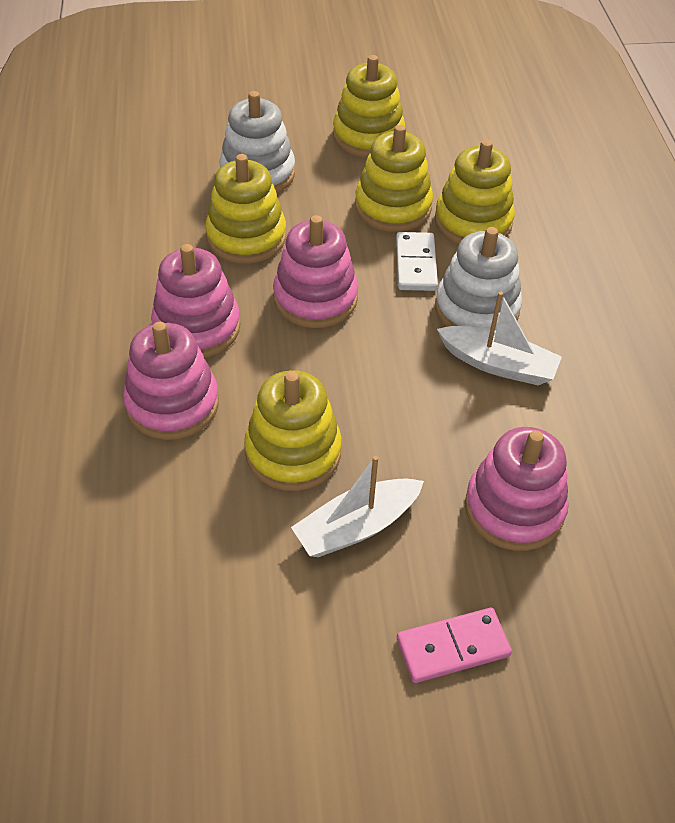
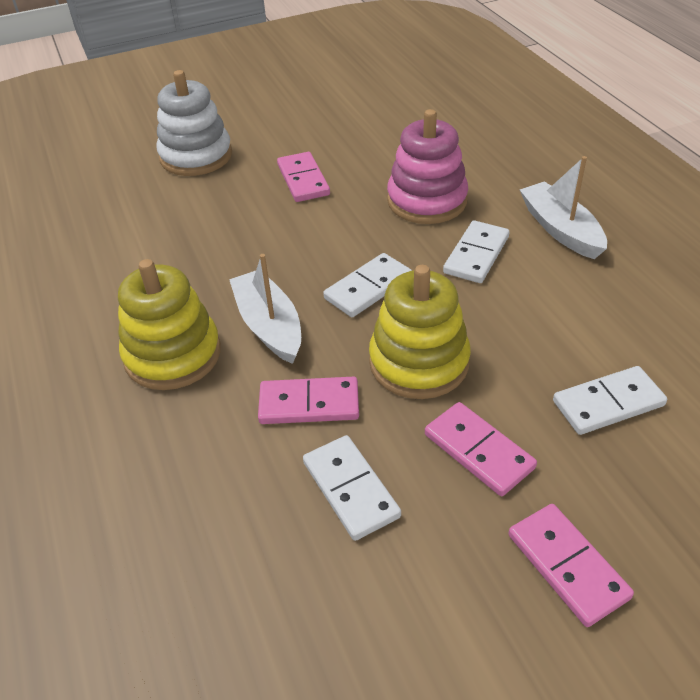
pink domino: 1 -> 4
pink stacking toy: 4 -> 1
white domino: 1 -> 4
white stacking toy: 2 -> 1
yellow stacking toy: 5 -> 2

